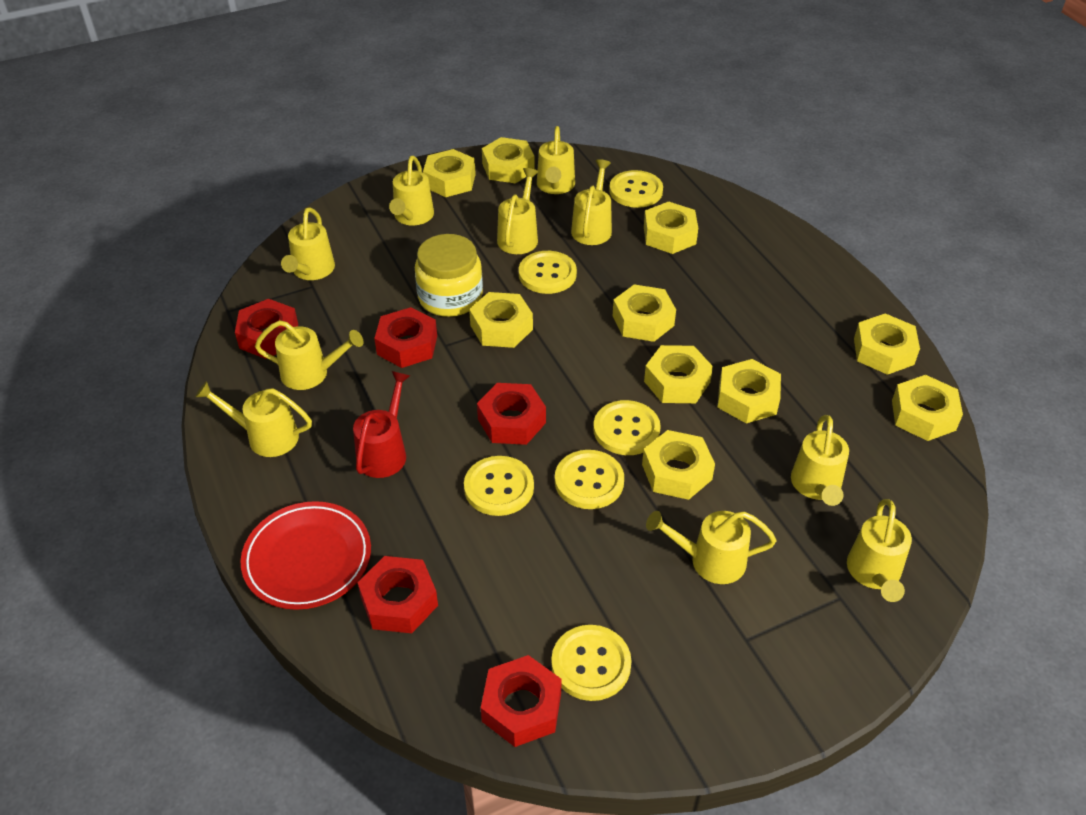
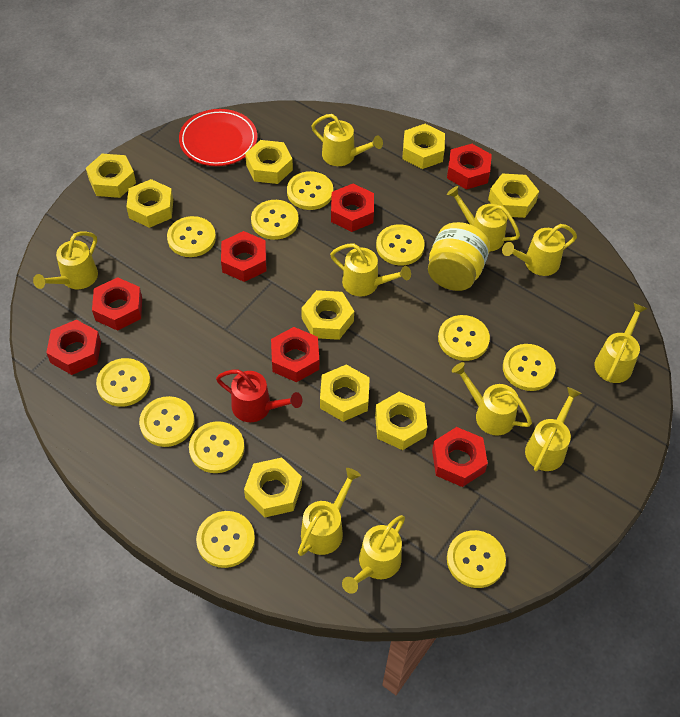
red nut: 5 -> 7
yellow button: 6 -> 11
yellow nut: 10 -> 9

